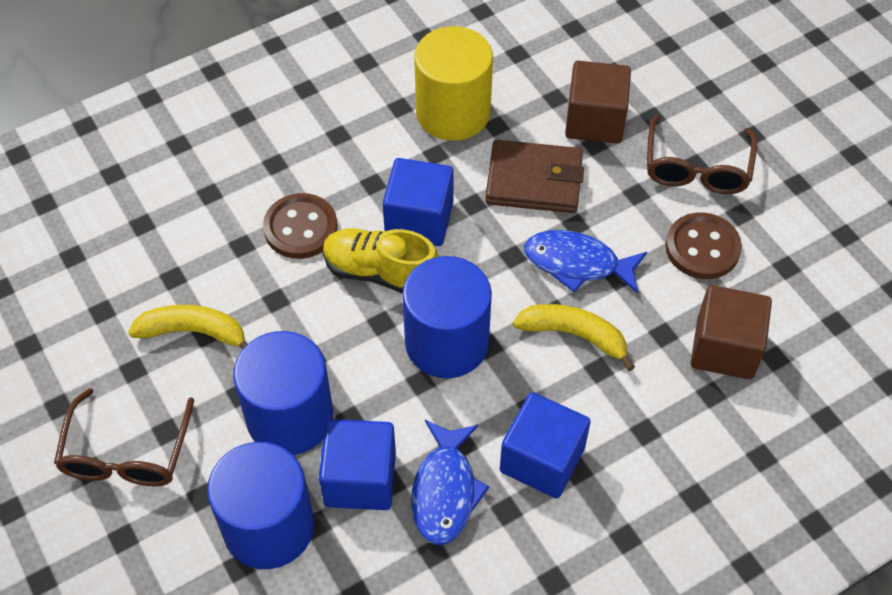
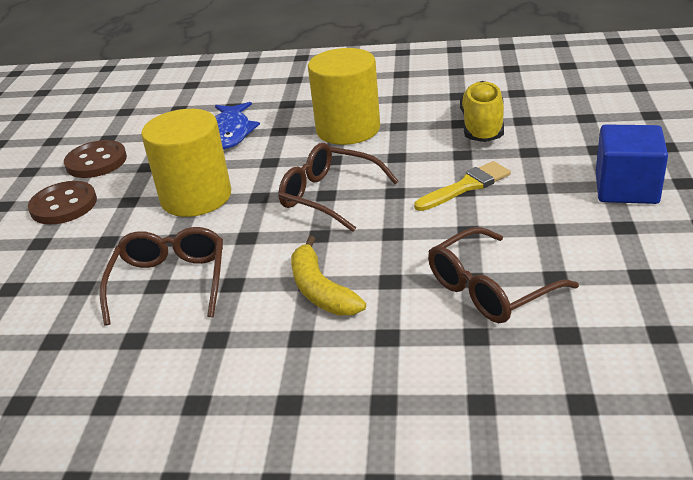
blue cube: 3 -> 1
blue cylinder: 3 -> 0
blue fish: 2 -> 1
brown cube: 2 -> 0
brown glasses: 2 -> 3
brown wallet: 1 -> 0
yellow banana: 2 -> 1
yellow brush: 0 -> 1
yellow cylinder: 1 -> 2

